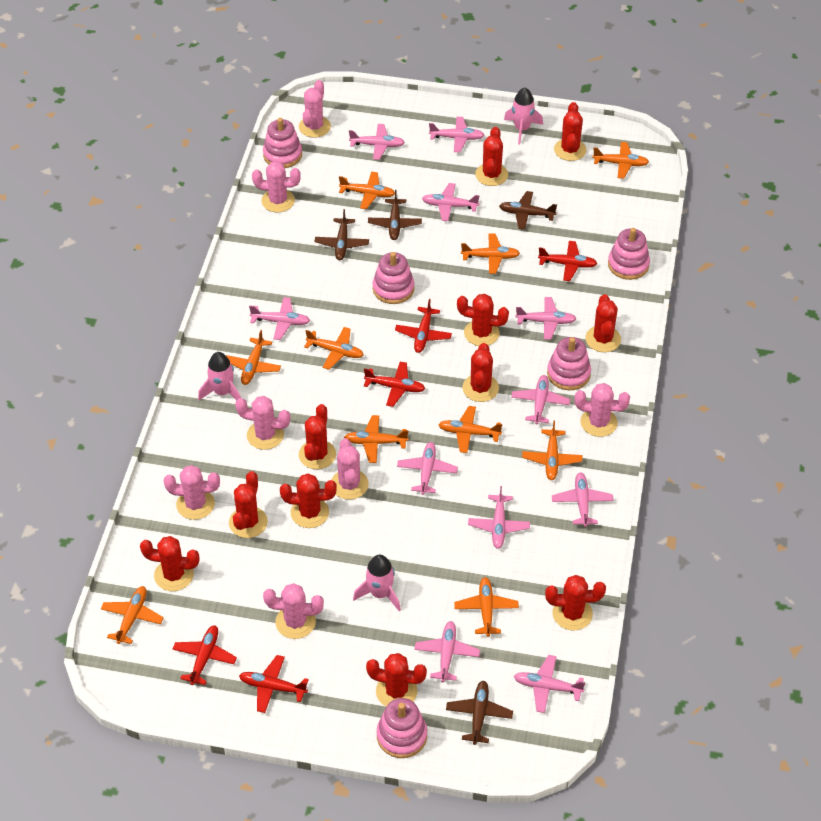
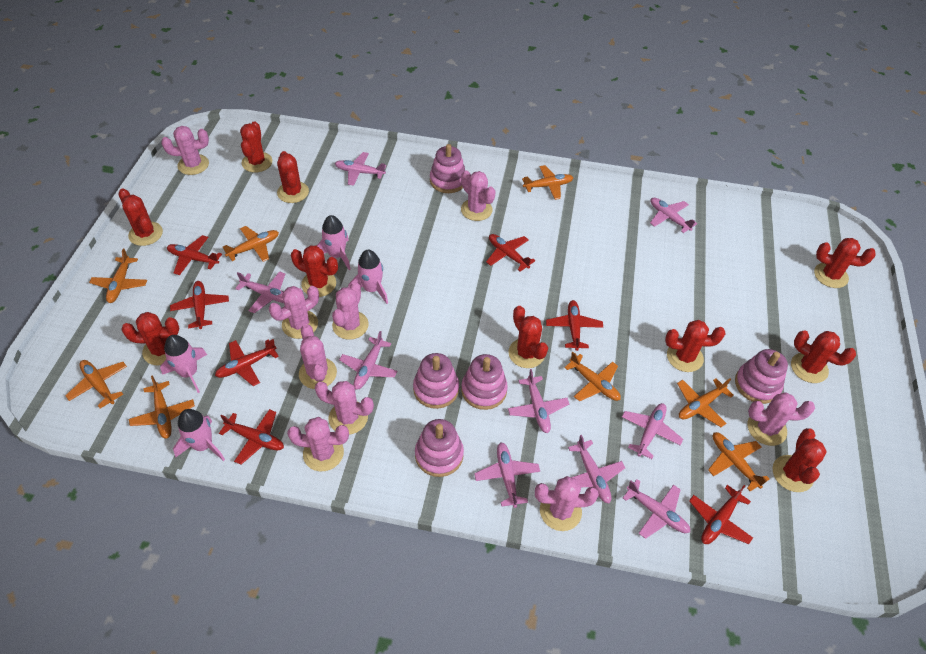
brown plane: 4 -> 0
orange plane: 10 -> 8
pink cactus: 7 -> 9
pink plane: 11 -> 9
pink rocket: 3 -> 4
red cactus: 11 -> 10
red plane: 5 -> 7

